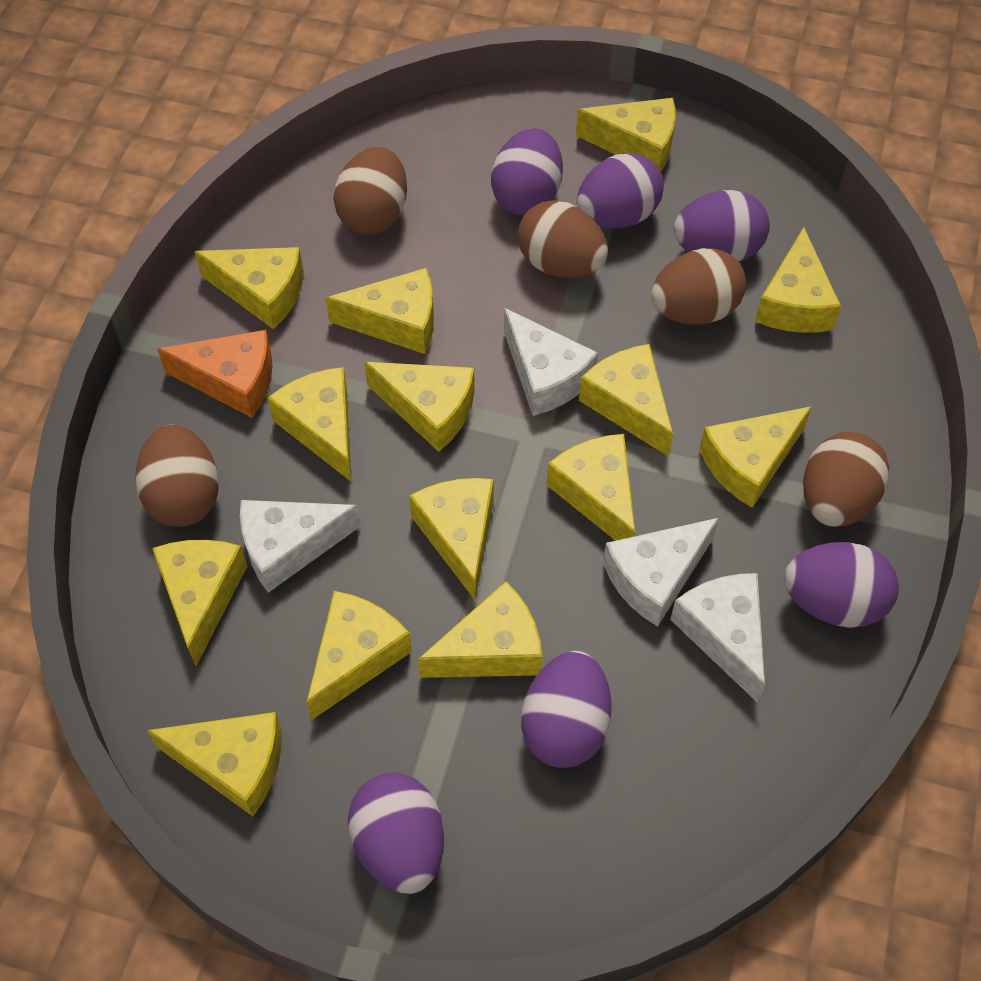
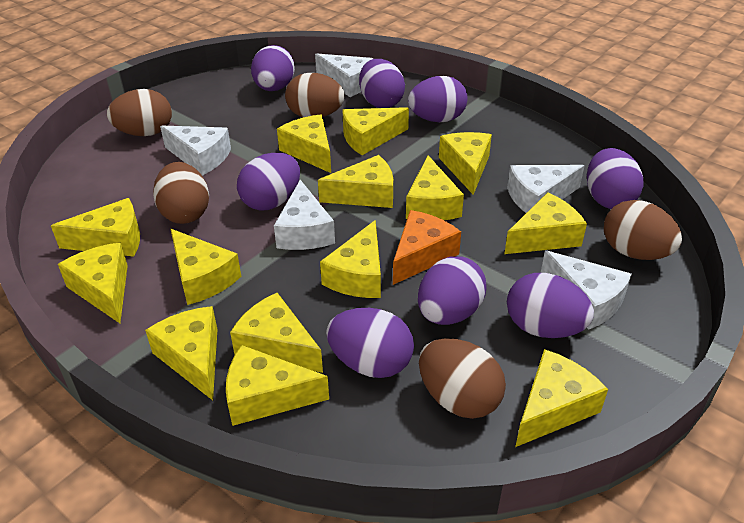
purple egg: 6 -> 8
white cheese: 4 -> 5

